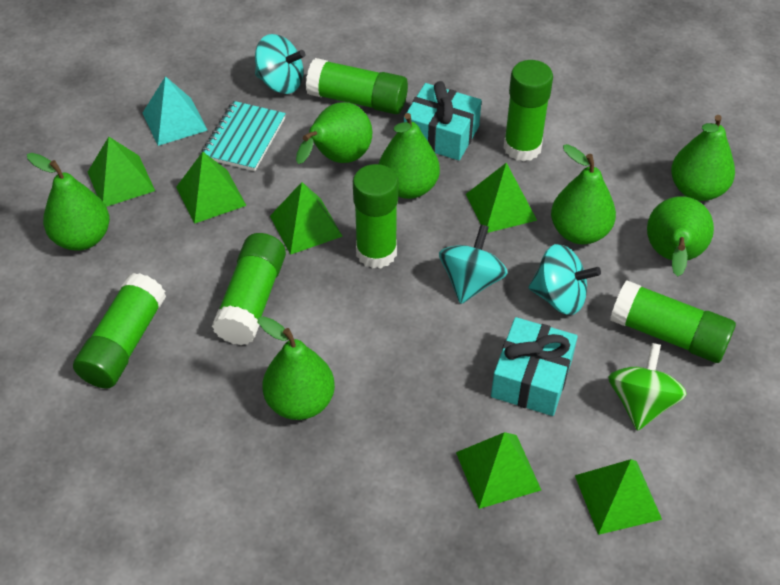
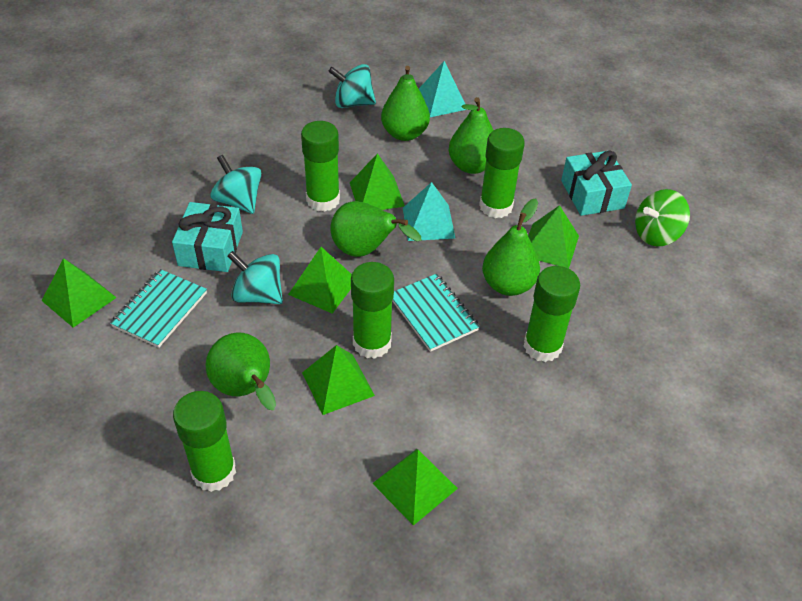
green glue stick: 6 -> 5
green pear: 7 -> 5
turquoise notebook: 1 -> 2
turquoise pyramid: 1 -> 2

